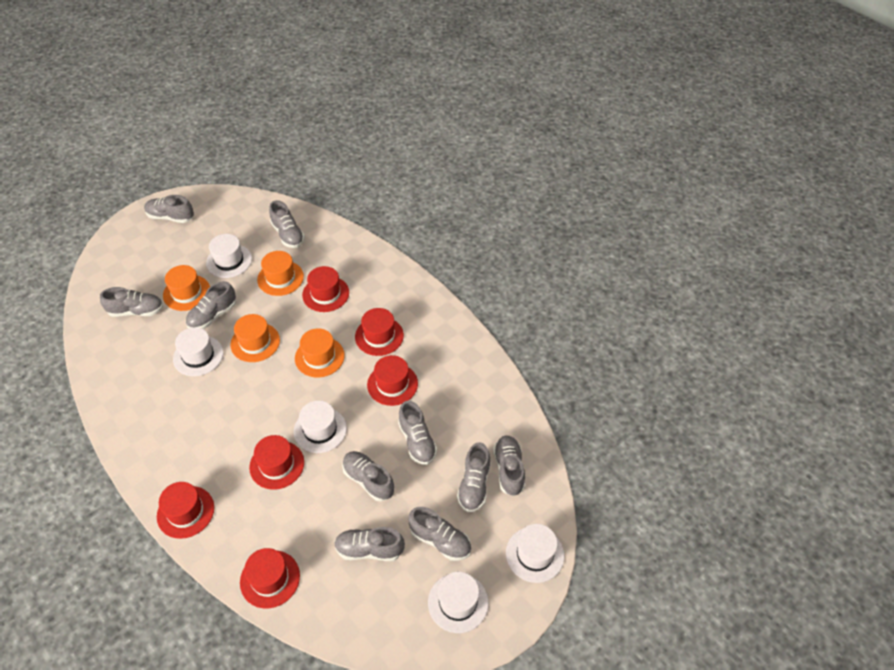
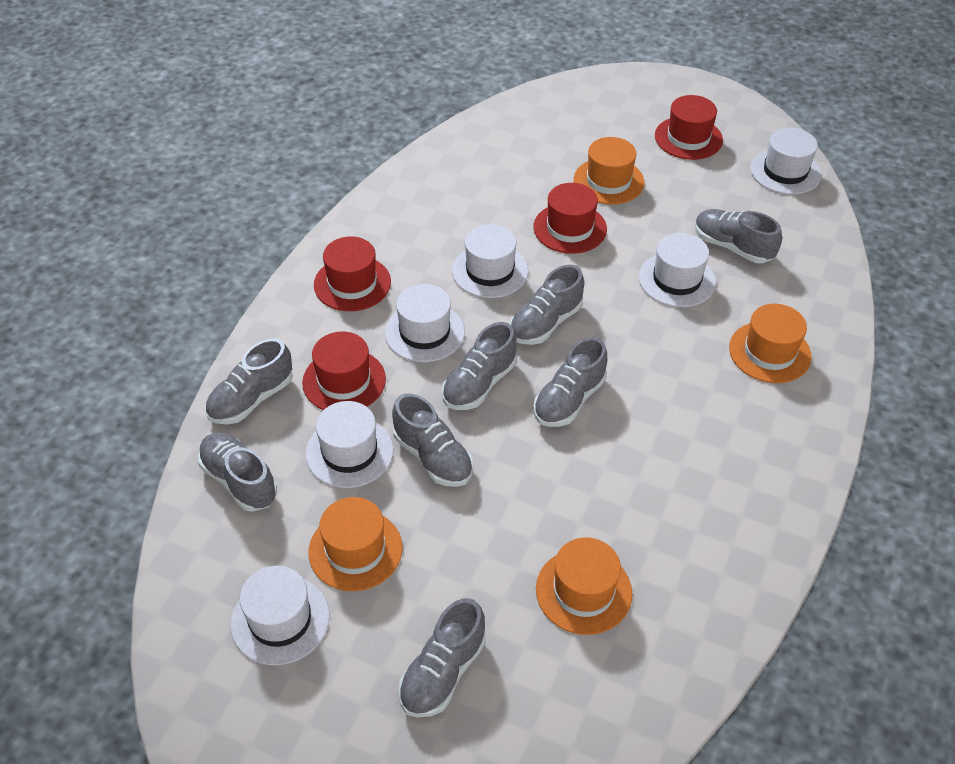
grey shoe: 10 -> 8
red hat: 6 -> 4
white hat: 5 -> 6

